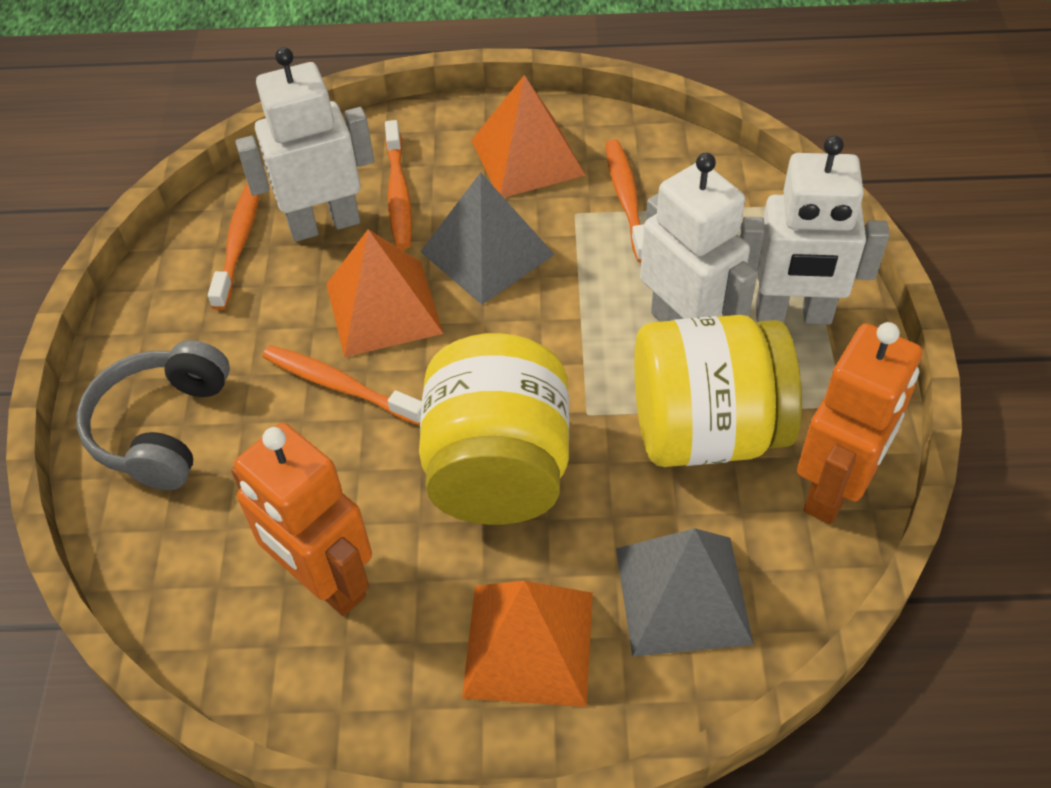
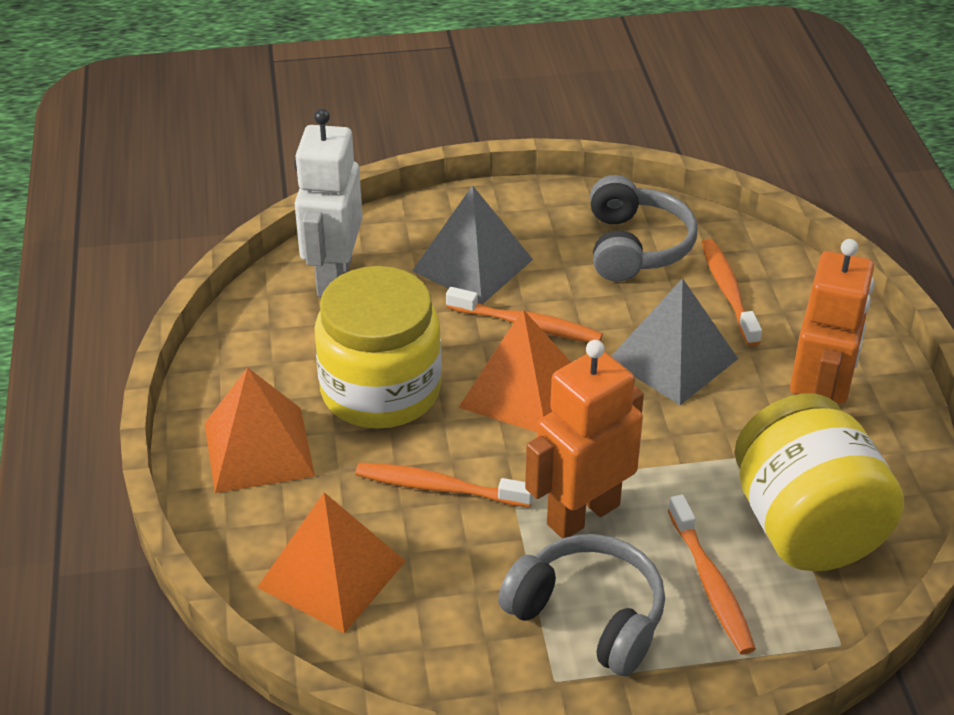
grey headphones: 1 -> 2
white robot: 3 -> 1

